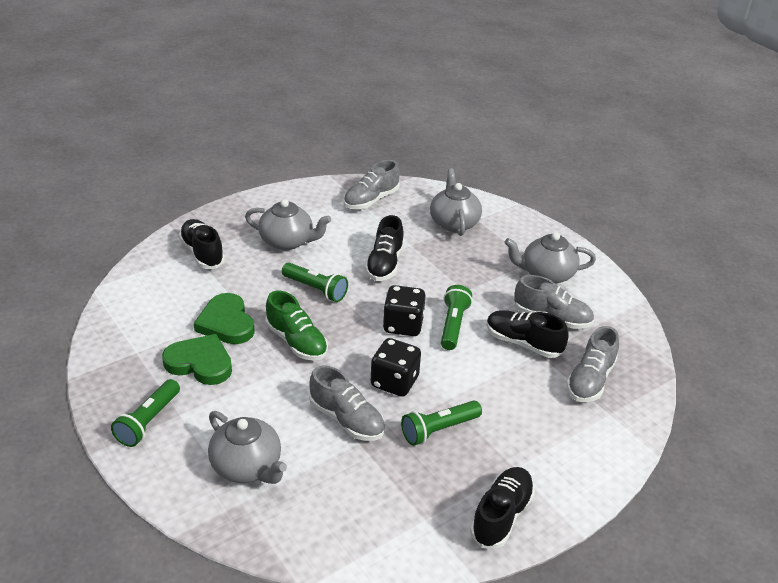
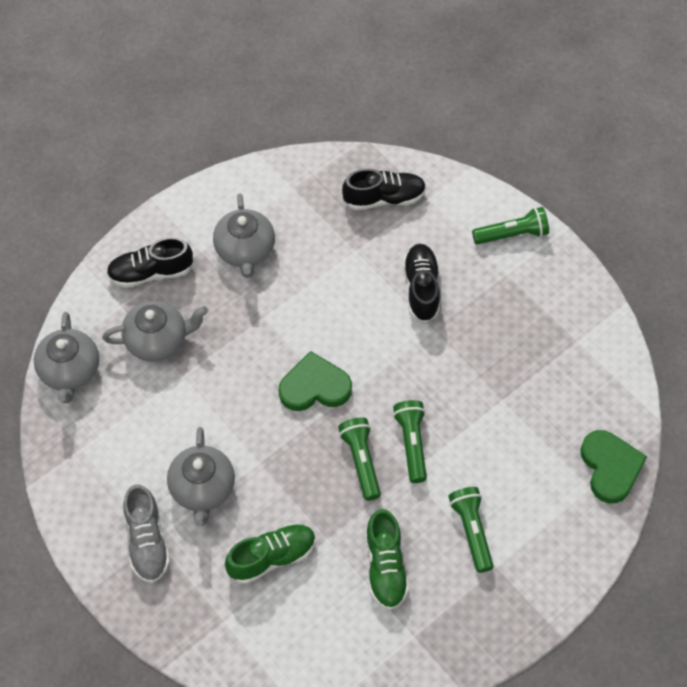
black dice: 2 -> 0
black shoe: 4 -> 3
green shoe: 1 -> 2
grey shoe: 4 -> 1

